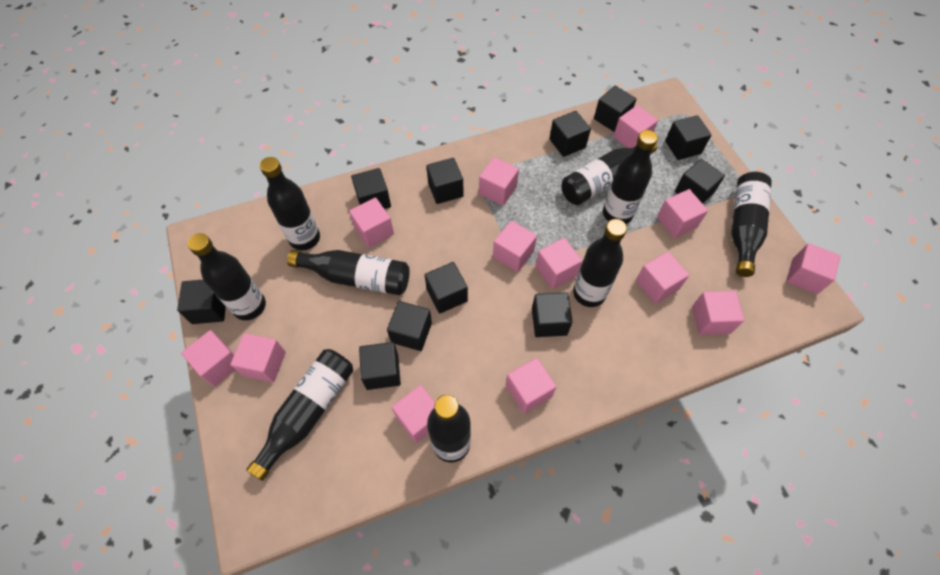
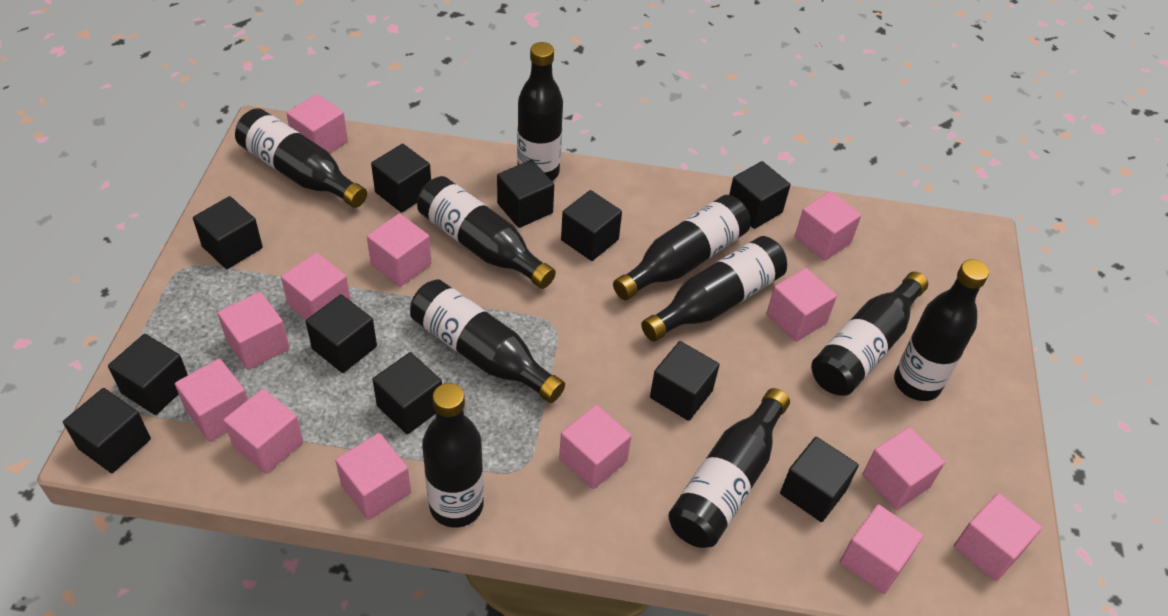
black bottle: 9 -> 10

